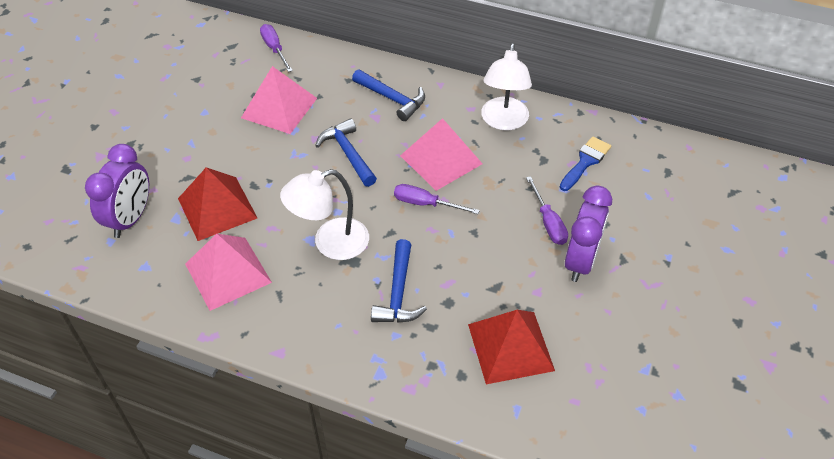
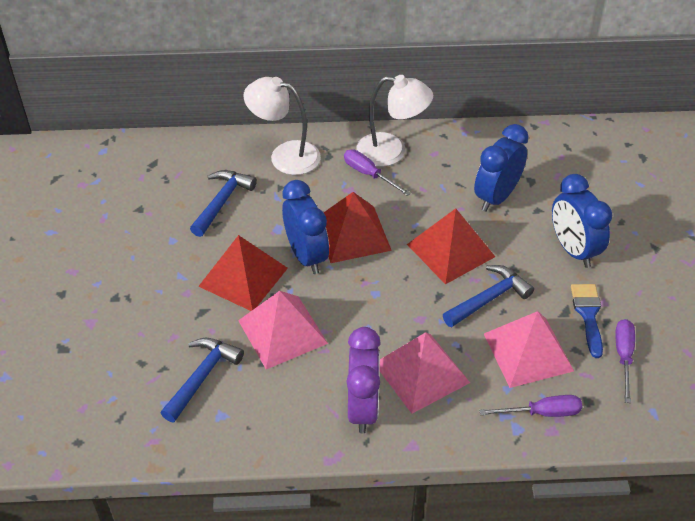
blue clock: 0 -> 3
purple clock: 2 -> 1
red pyramid: 2 -> 3

